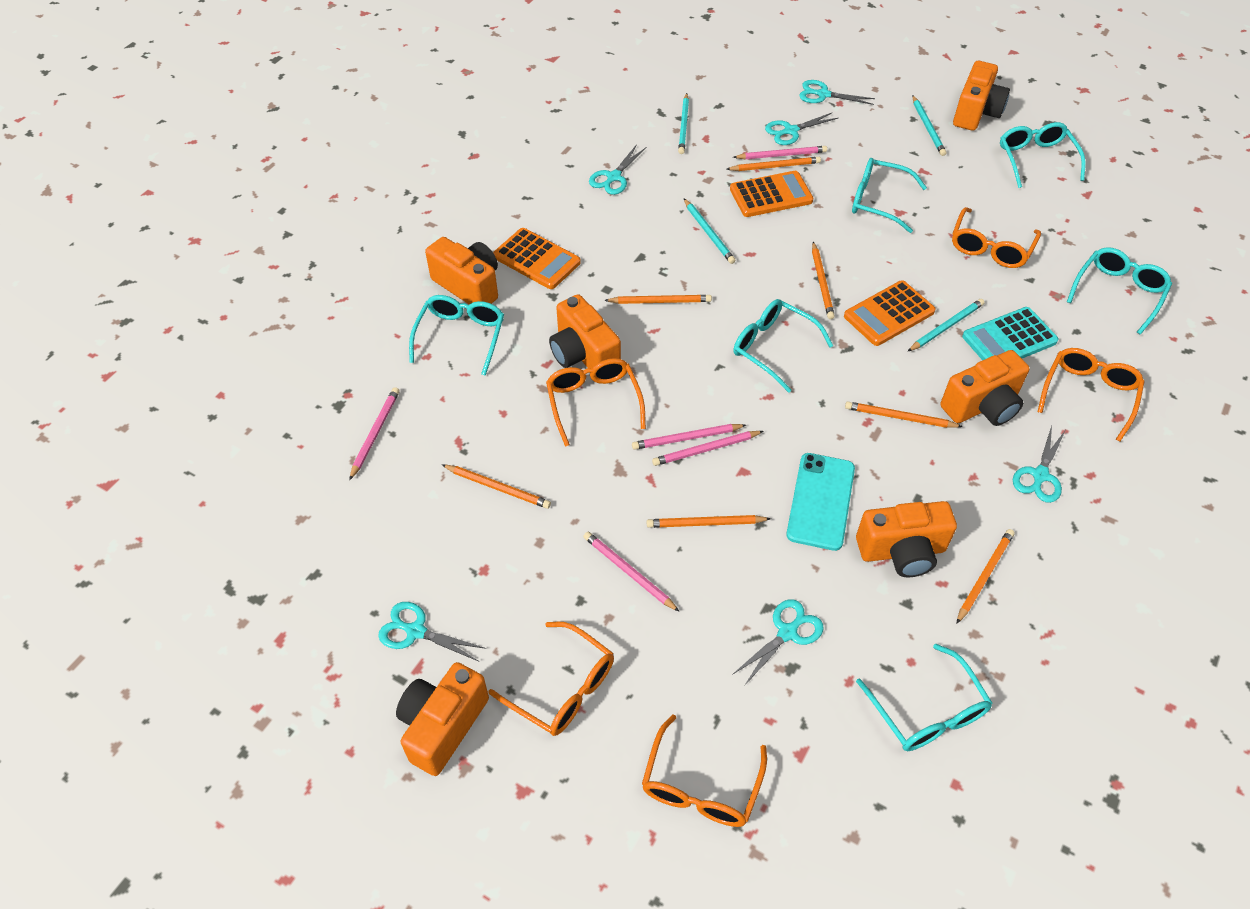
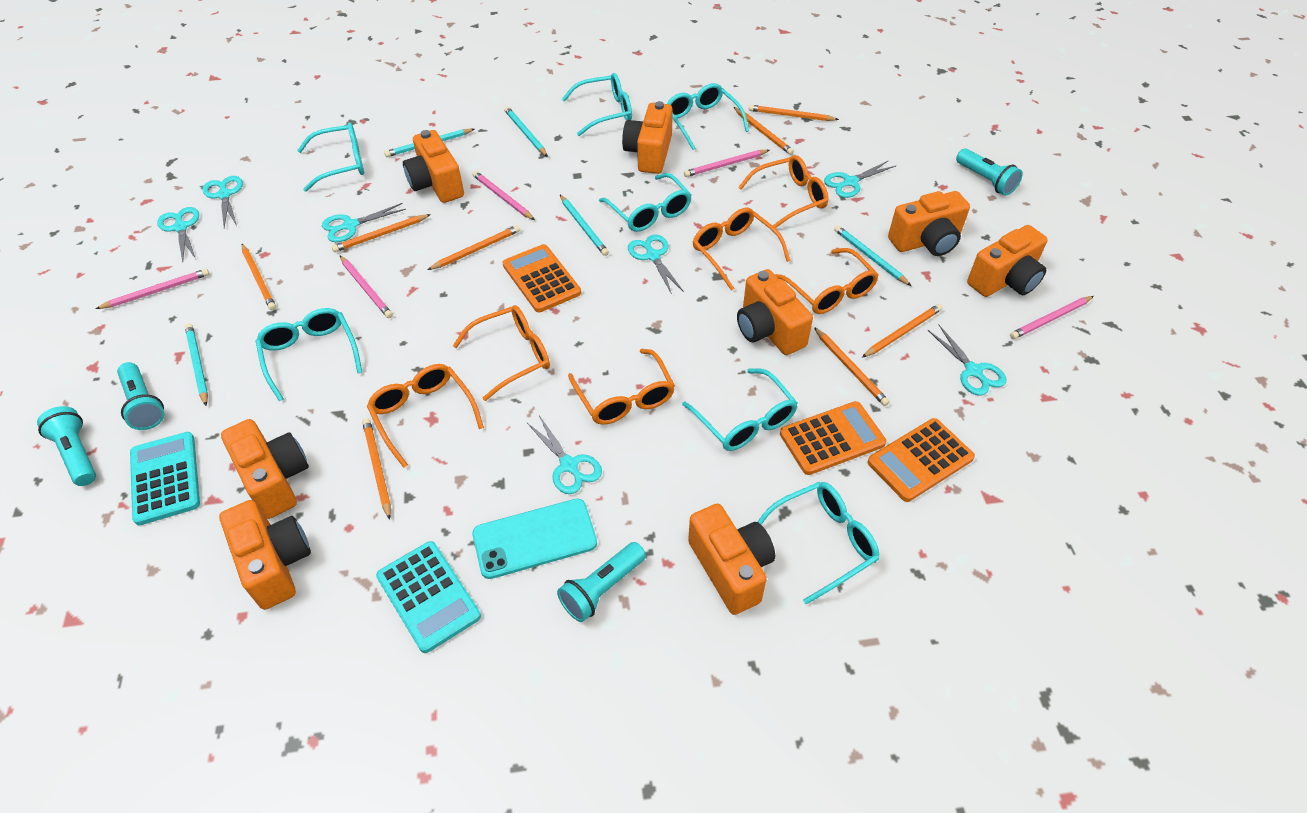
orange camera: 6 -> 8
orange glasses: 5 -> 6
orange pencil: 7 -> 8
turquoise calculator: 1 -> 2
turquoise flashlight: 0 -> 4
turquoise glasses: 6 -> 7
turquoise pencil: 4 -> 5
turquoise scissors: 6 -> 7

